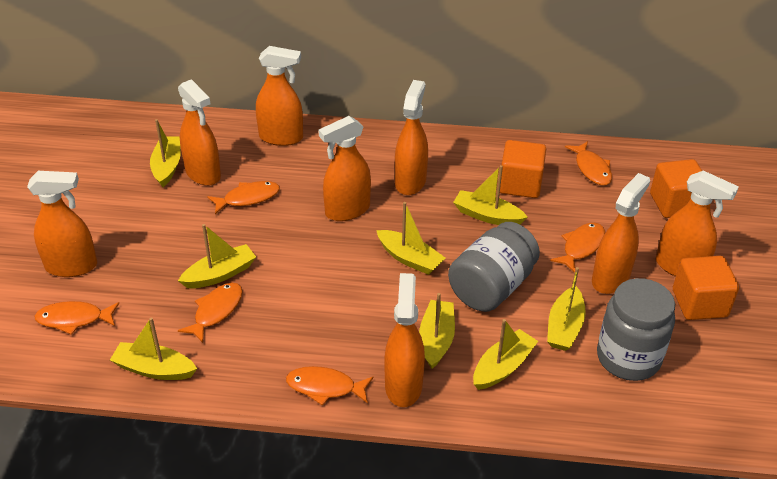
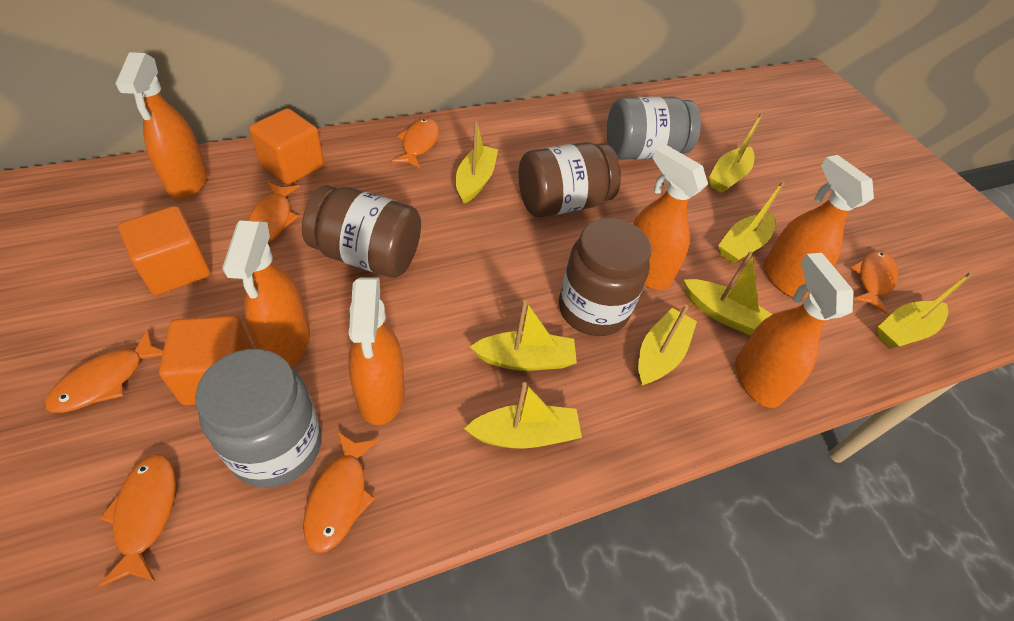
brown jar: 0 -> 3
orange spray bottle: 8 -> 6

